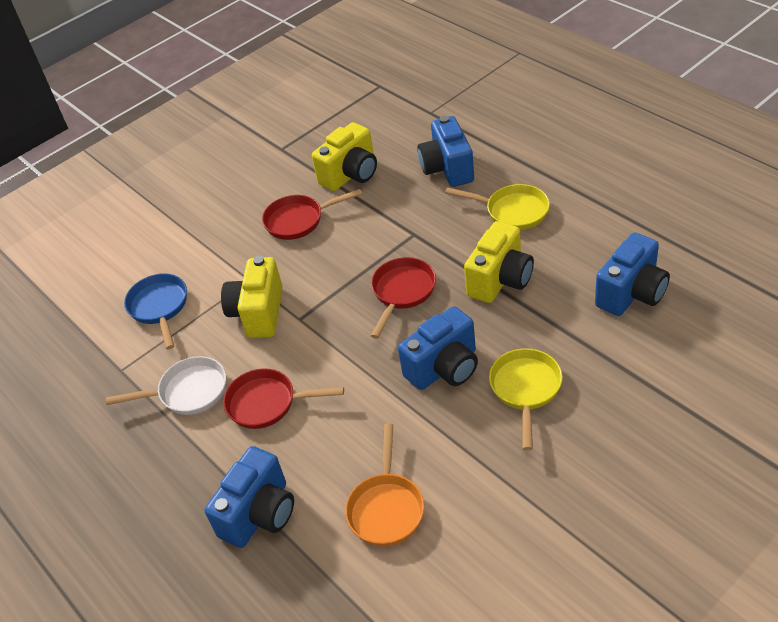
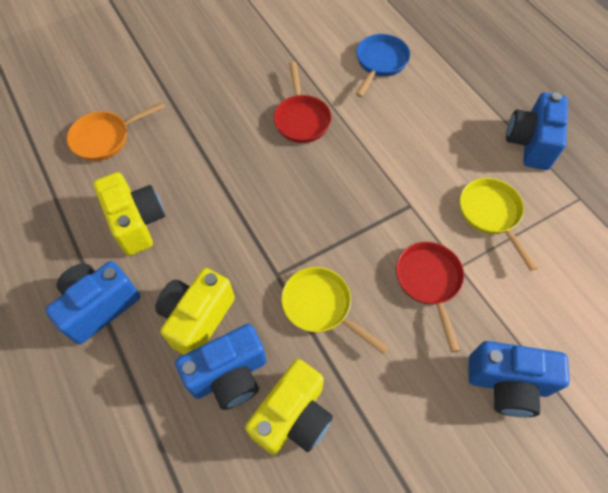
red pan: 3 -> 2
white pan: 1 -> 0

